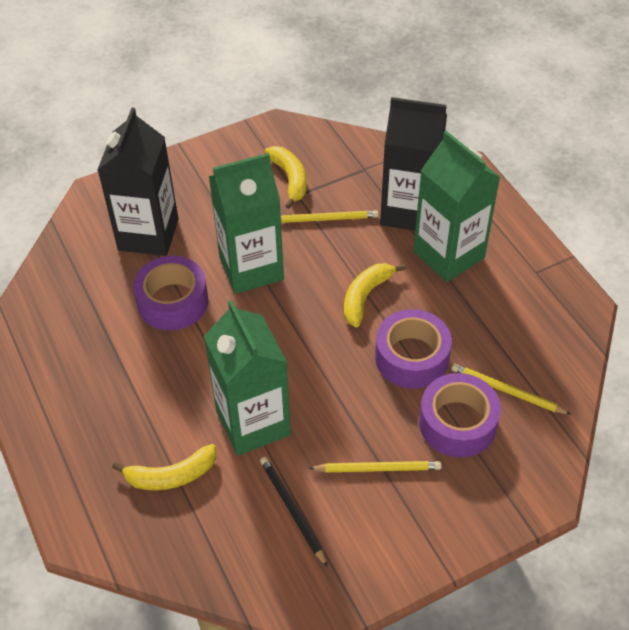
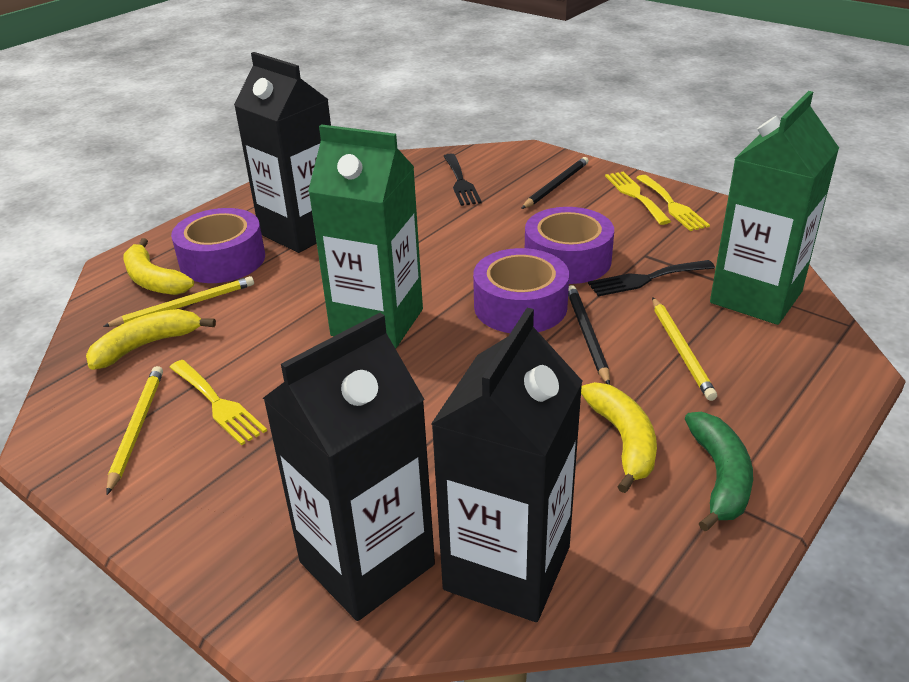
black carton: 2 -> 3
black fork: 0 -> 2
black pencil: 1 -> 2
green banana: 0 -> 1
green carton: 3 -> 2
yellow fork: 0 -> 3

